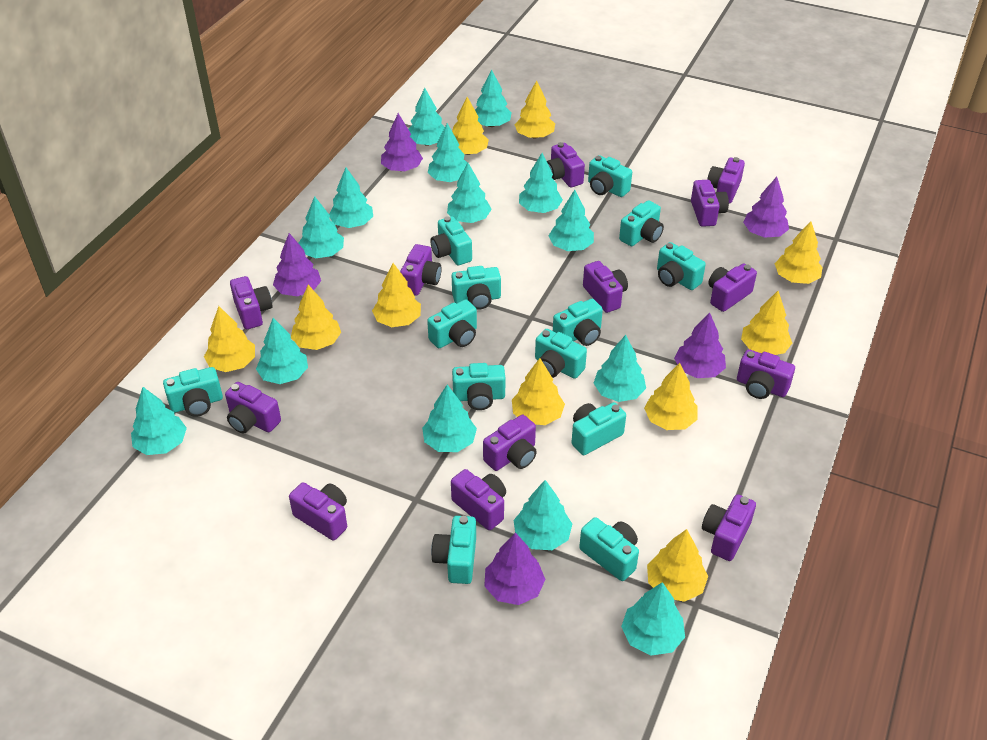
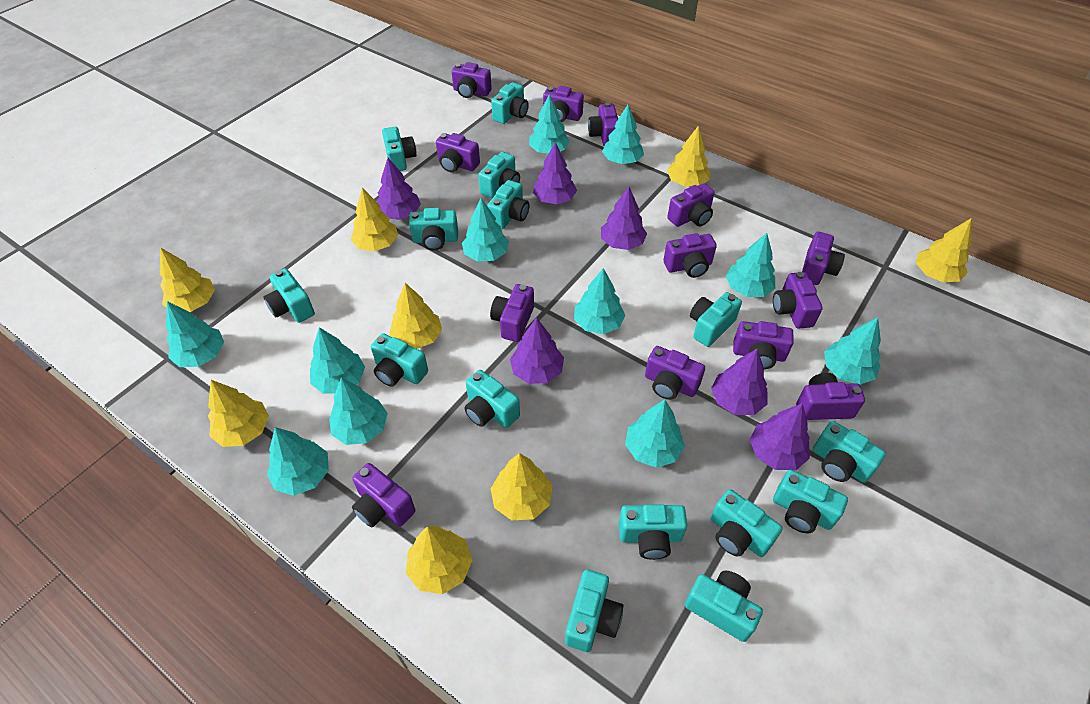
purple tree: 5 -> 6
turquoise camera: 13 -> 15
turquoise tree: 14 -> 11
yellow tree: 10 -> 8

